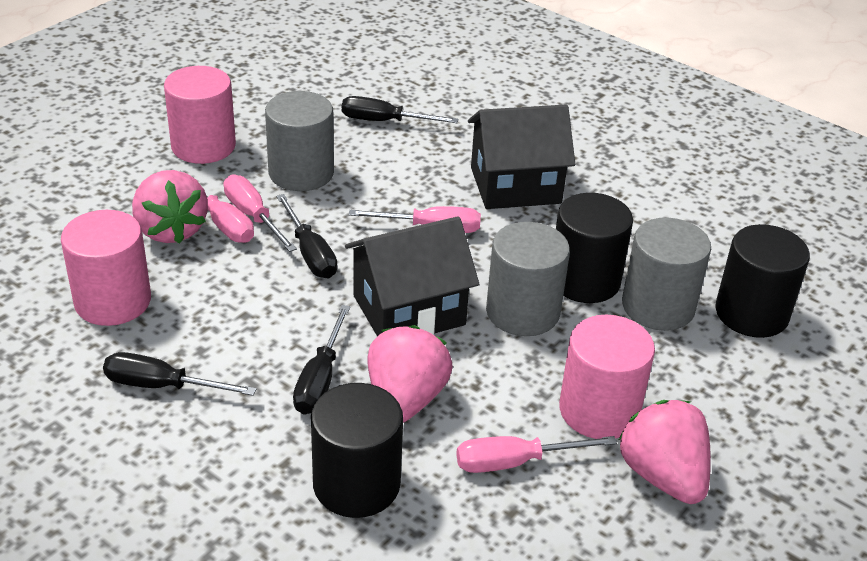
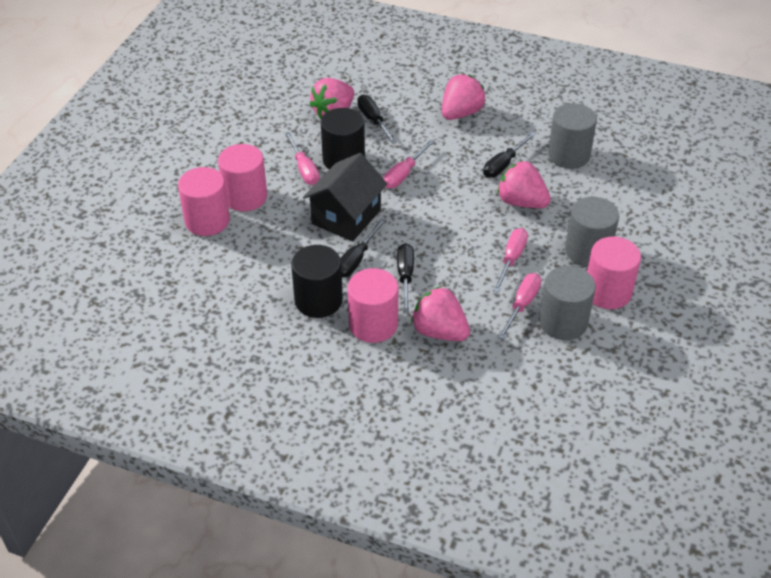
black cylinder: 3 -> 2
black house: 2 -> 1
pink cylinder: 3 -> 4
pink strawberry: 3 -> 4

